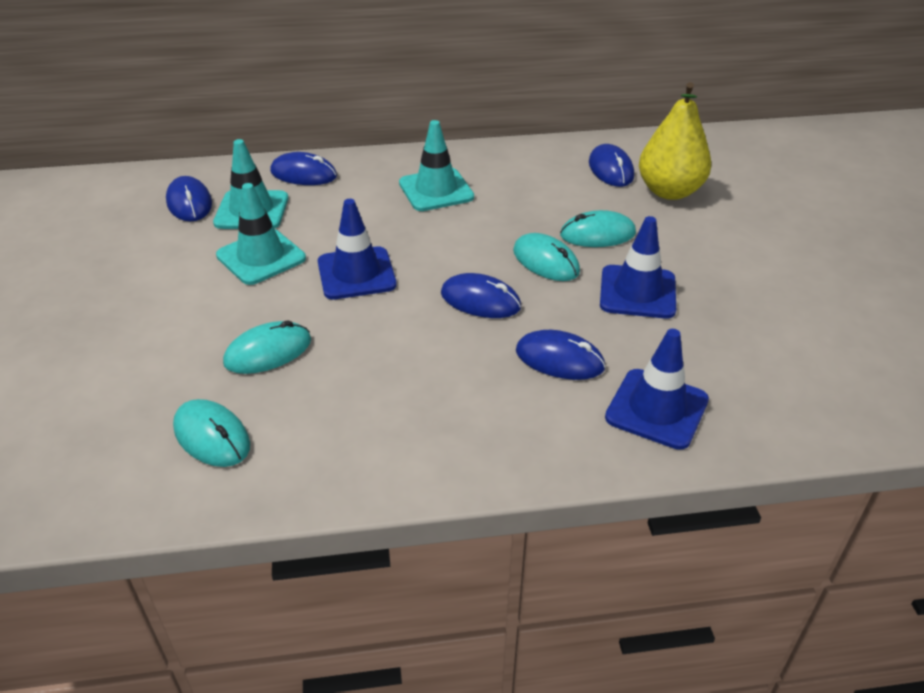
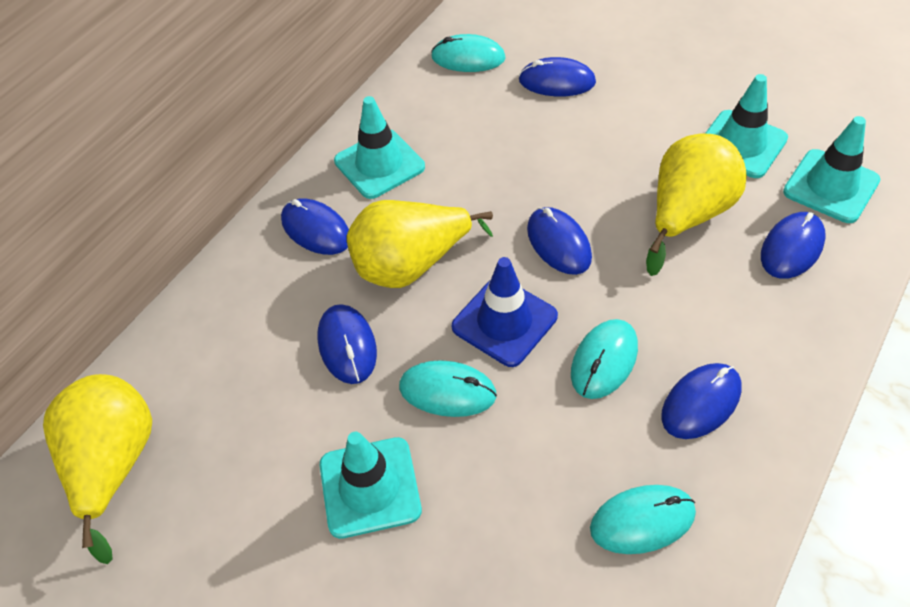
blue mouse: 5 -> 6
blue traffic cone: 3 -> 1
turquoise traffic cone: 3 -> 4
yellow pear: 1 -> 3

